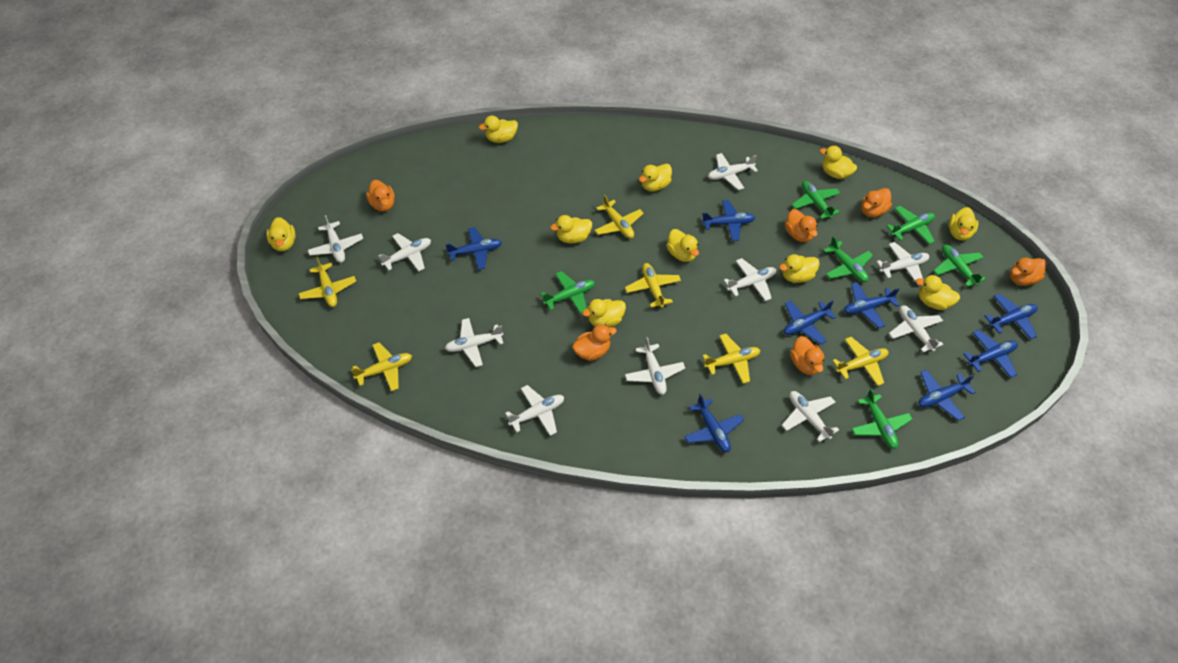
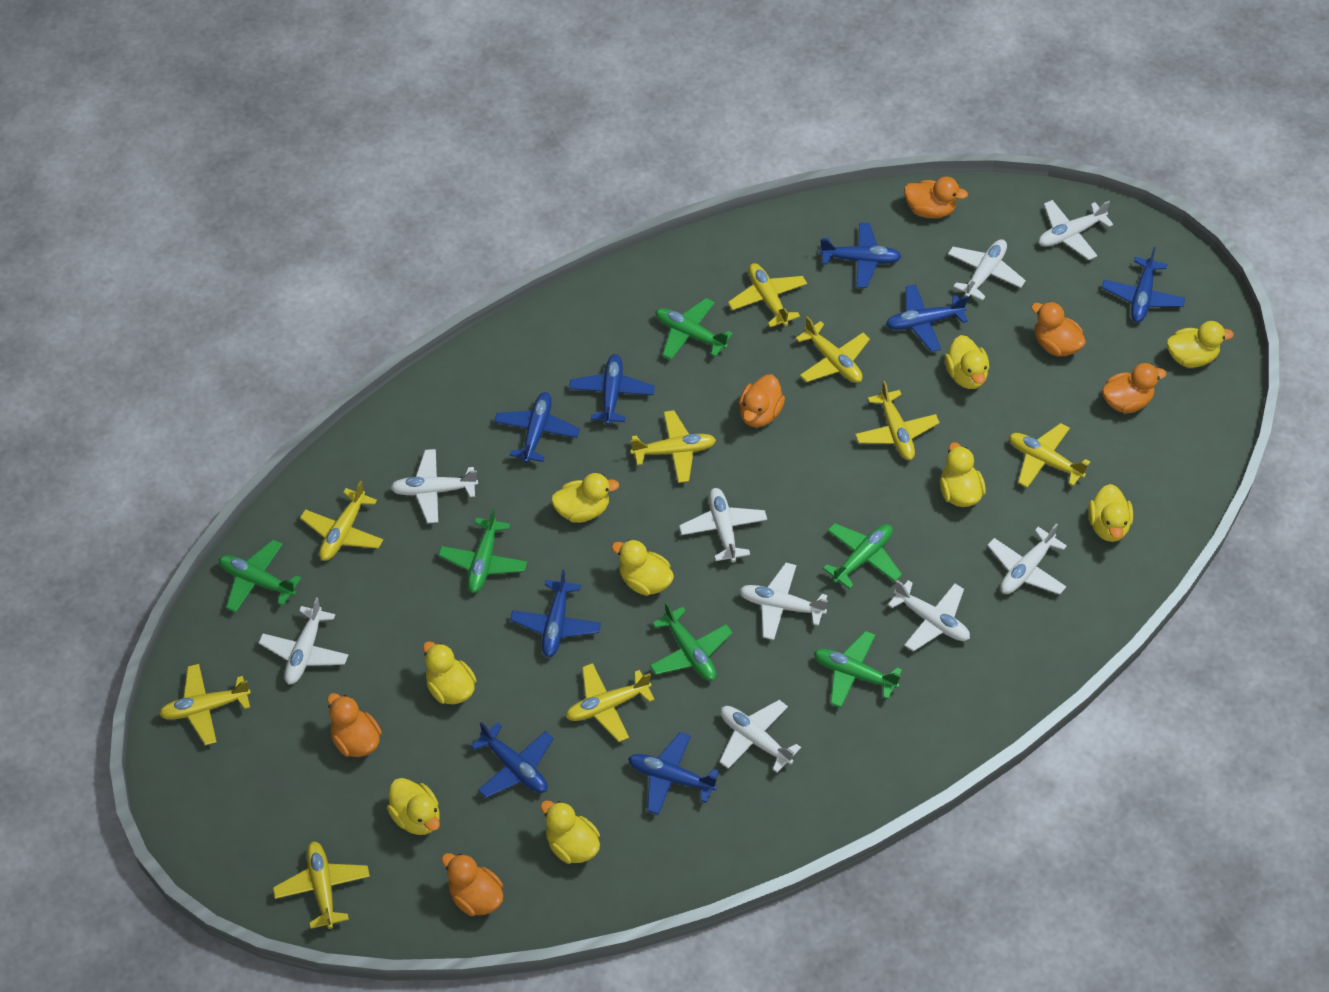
white plane: 10 -> 9
yellow duck: 10 -> 9
yellow plane: 6 -> 9

